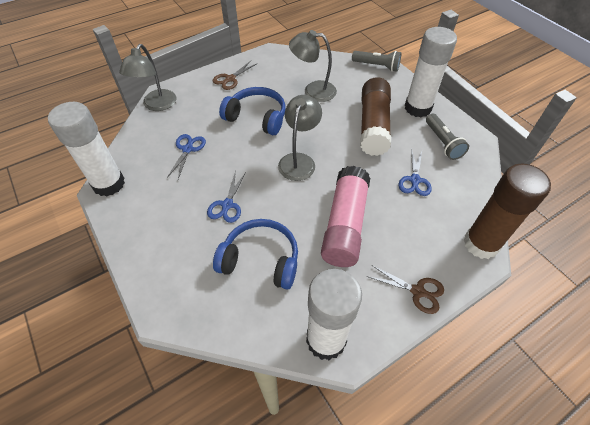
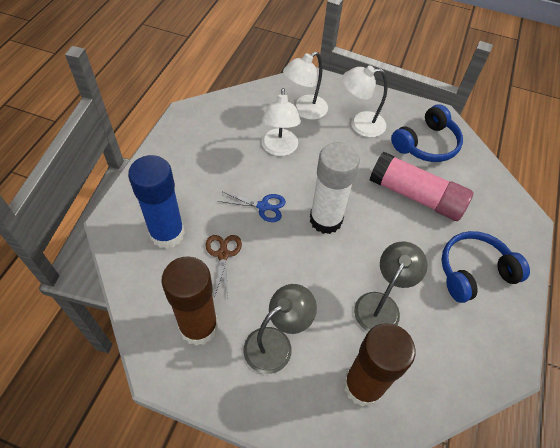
blue glue stick: 0 -> 1
blue scissors: 3 -> 1
brown scissors: 2 -> 1
grey flashlight: 2 -> 0
grey lamp: 3 -> 2
white glue stick: 3 -> 1
white lamp: 0 -> 3

